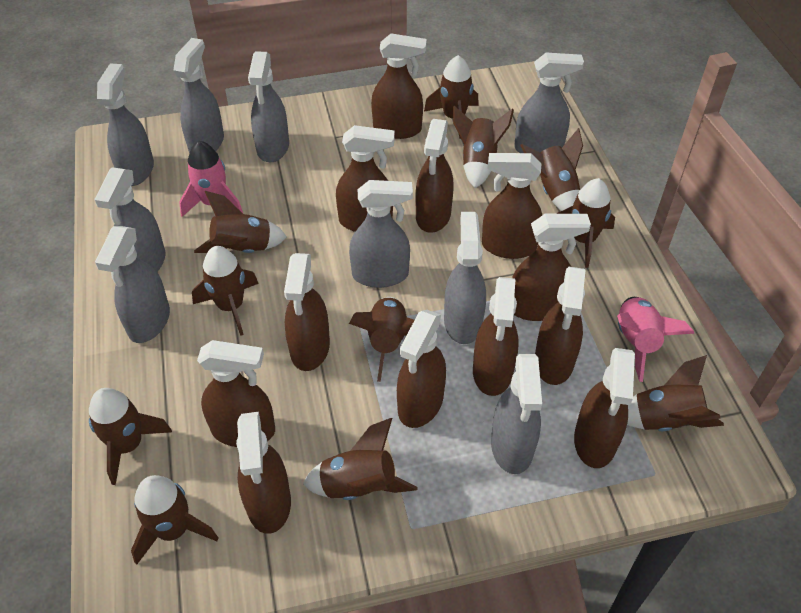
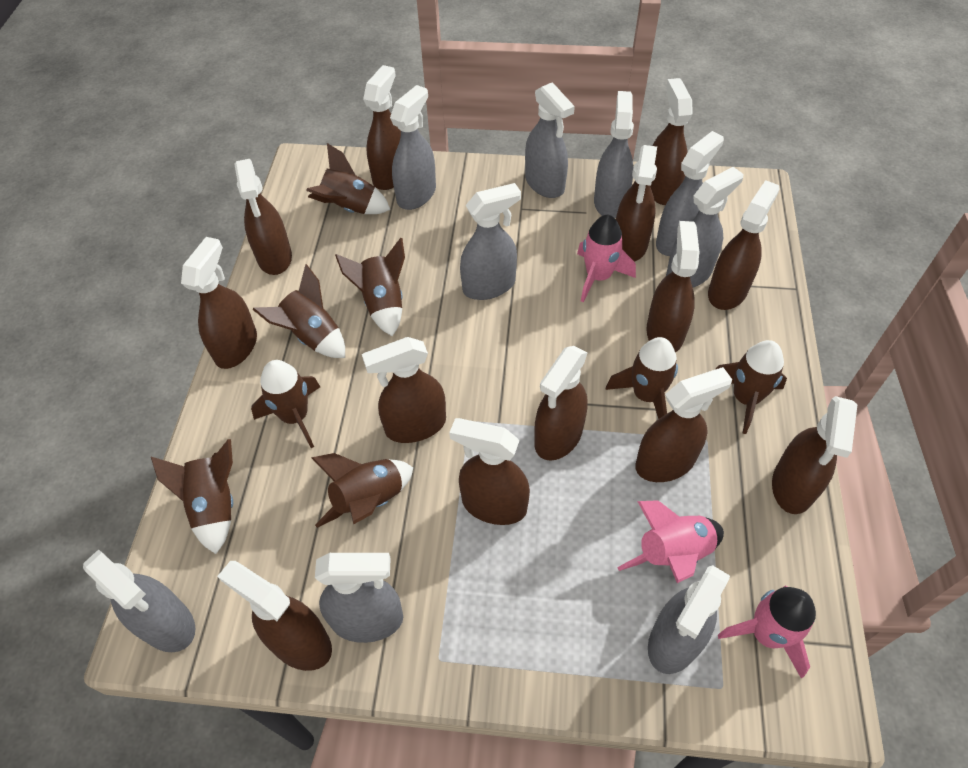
brown rocket: 11 -> 8
brown spray bottle: 12 -> 13
pink rocket: 2 -> 3

